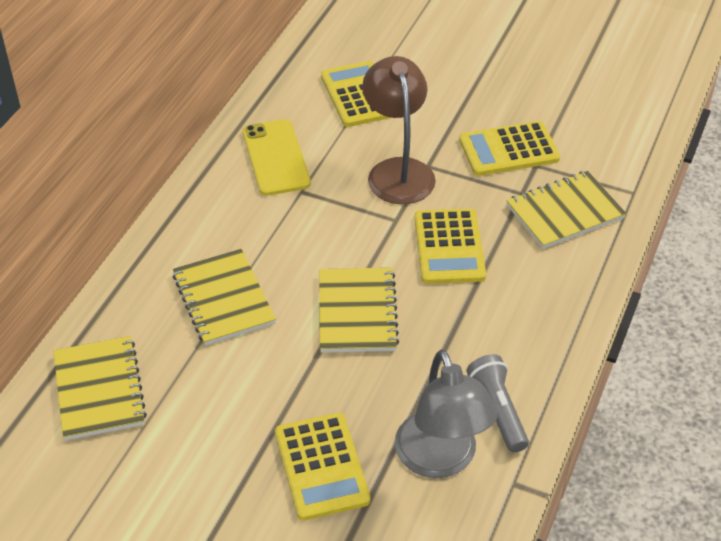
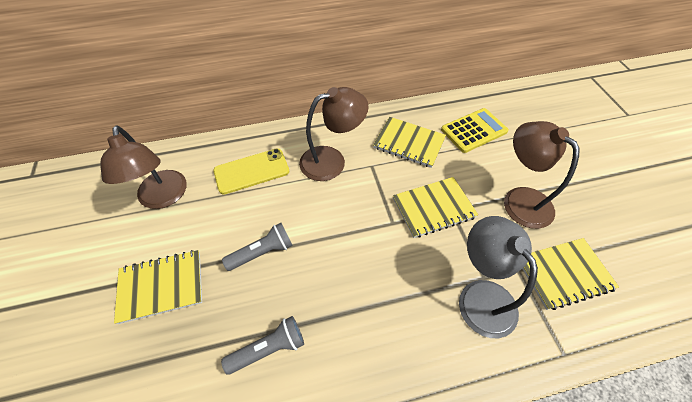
brown lamp: 1 -> 3
grey flashlight: 1 -> 2
yellow calculator: 4 -> 1

